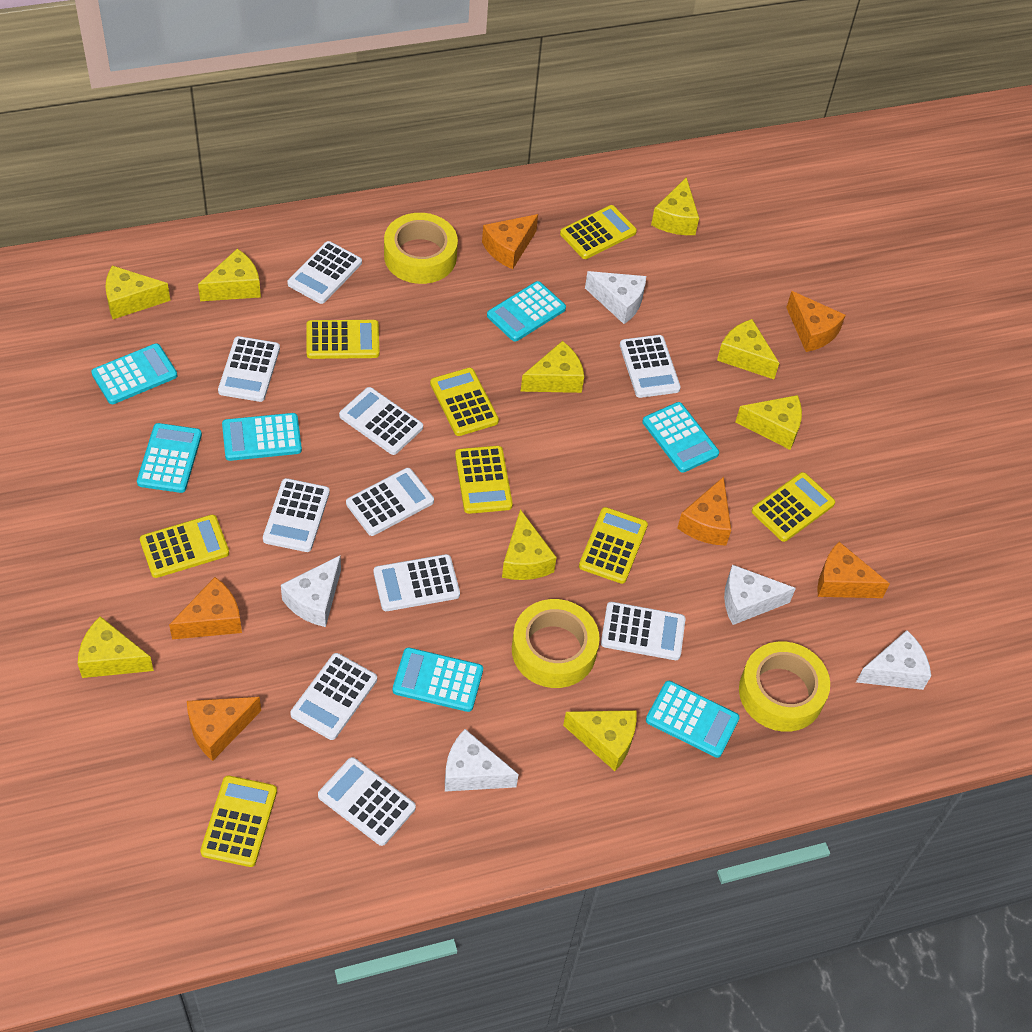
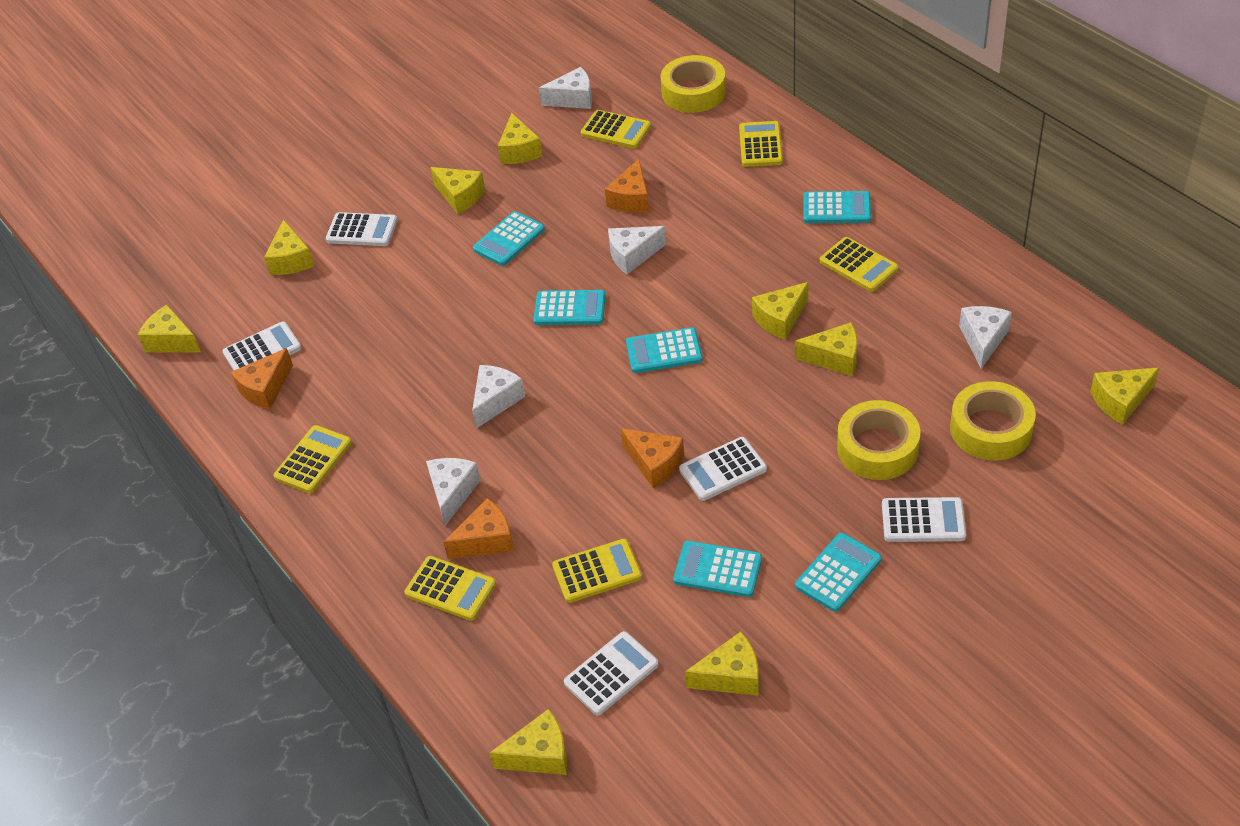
orange cheese: 6 -> 4
turquoise calculator: 7 -> 6
white calculator: 10 -> 5
yellow calculator: 8 -> 6

